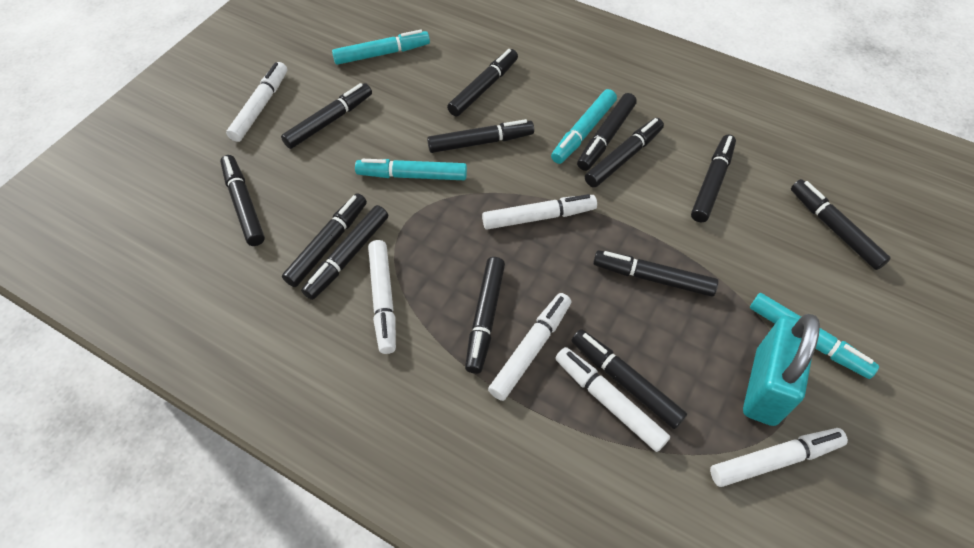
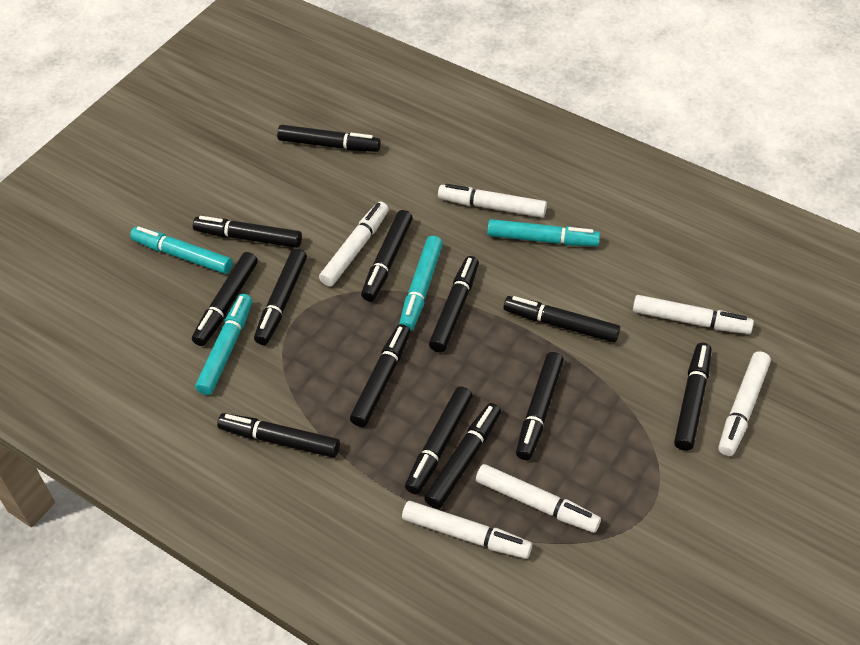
turquoise padlock: 1 -> 0

